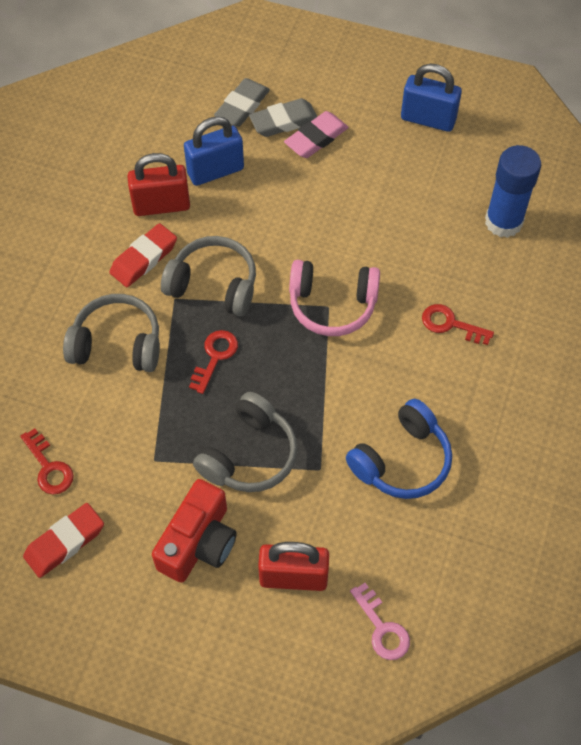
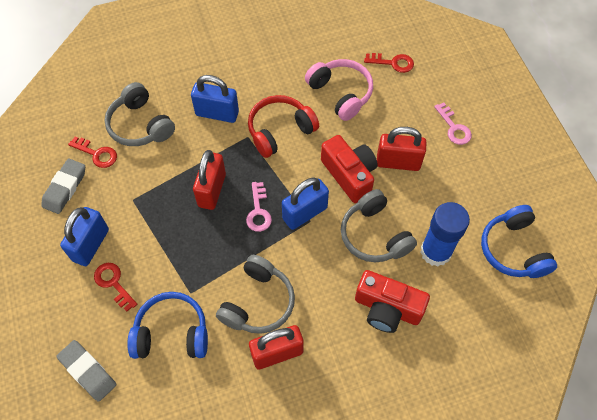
blue headphones: 1 -> 2
blue padlock: 2 -> 3
pink eraser: 1 -> 0
pink key: 1 -> 2
red camera: 1 -> 2
red eraser: 2 -> 0
red headphones: 0 -> 1
red padlock: 2 -> 3

